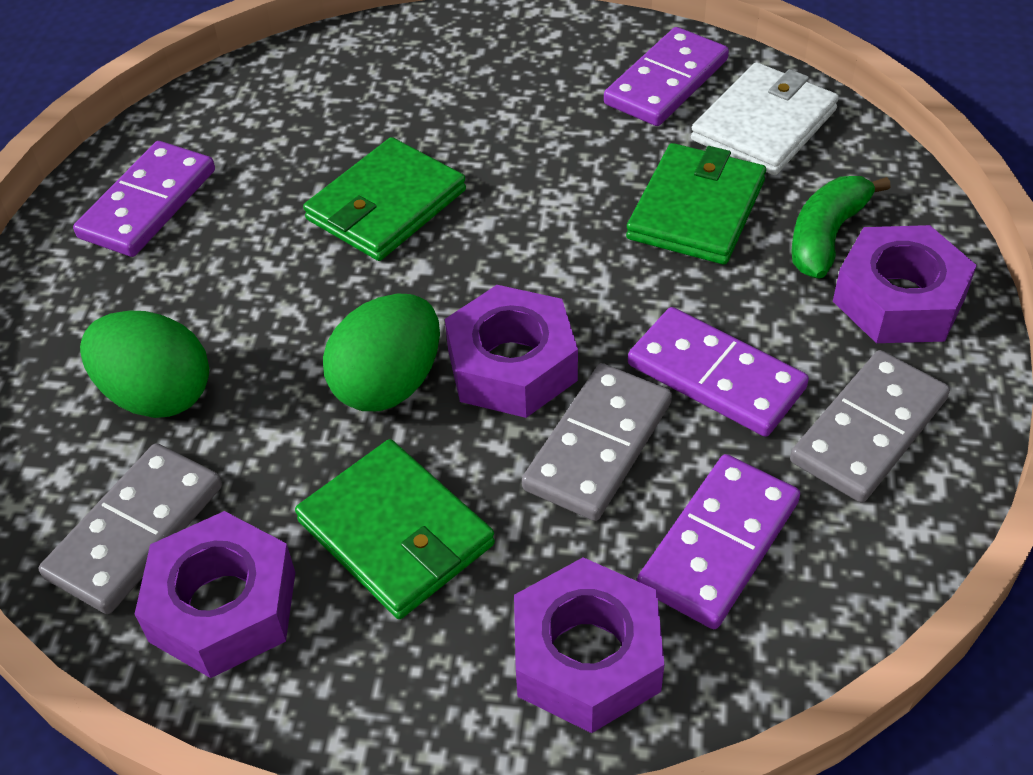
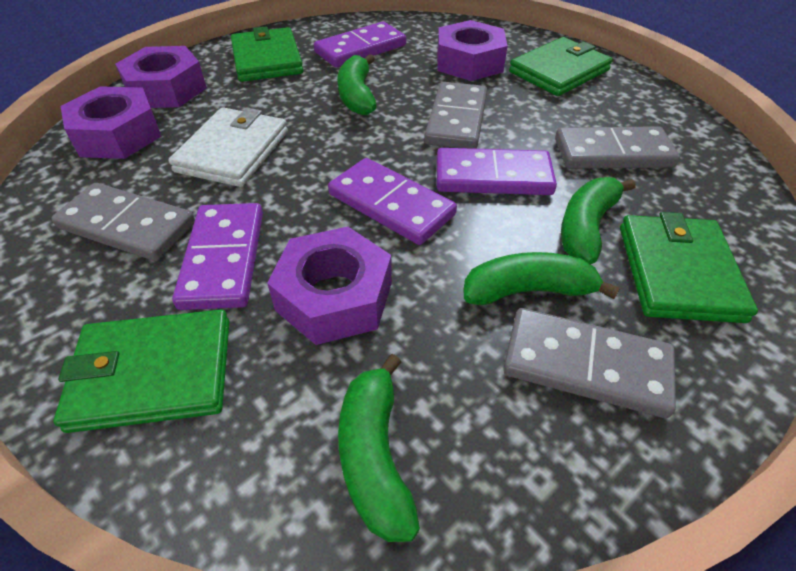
green banana: 1 -> 4
green egg: 2 -> 0
green wallet: 3 -> 4
grey domino: 3 -> 4

